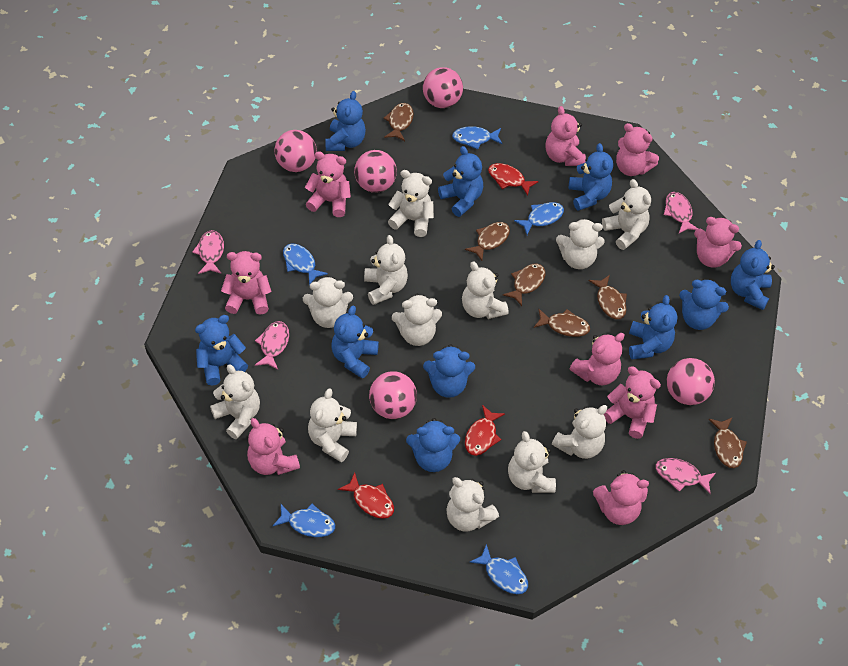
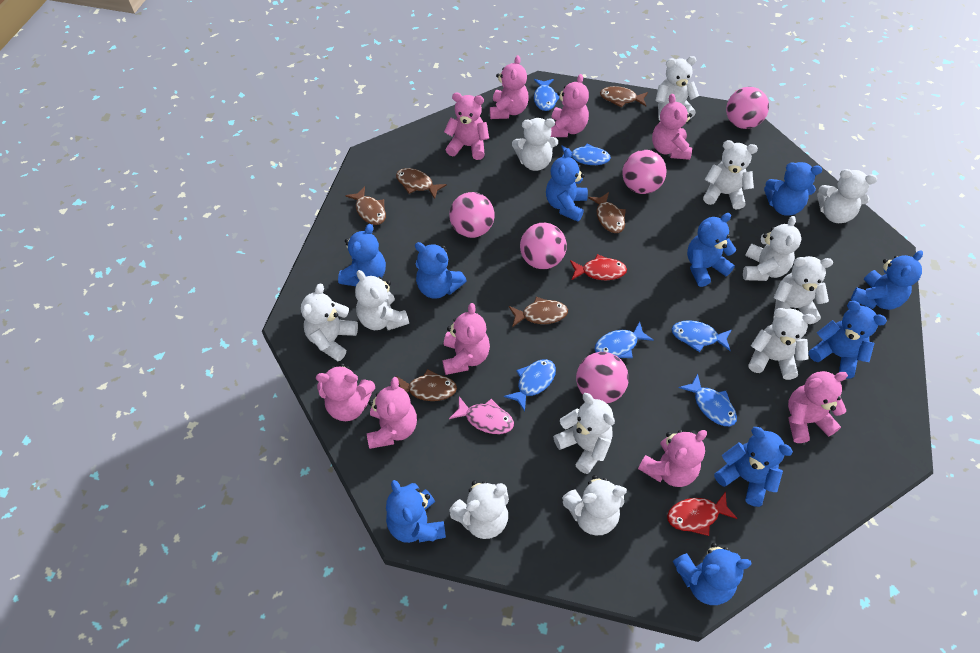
blue fish: 5 -> 6
pink fish: 4 -> 1
red fish: 3 -> 2

